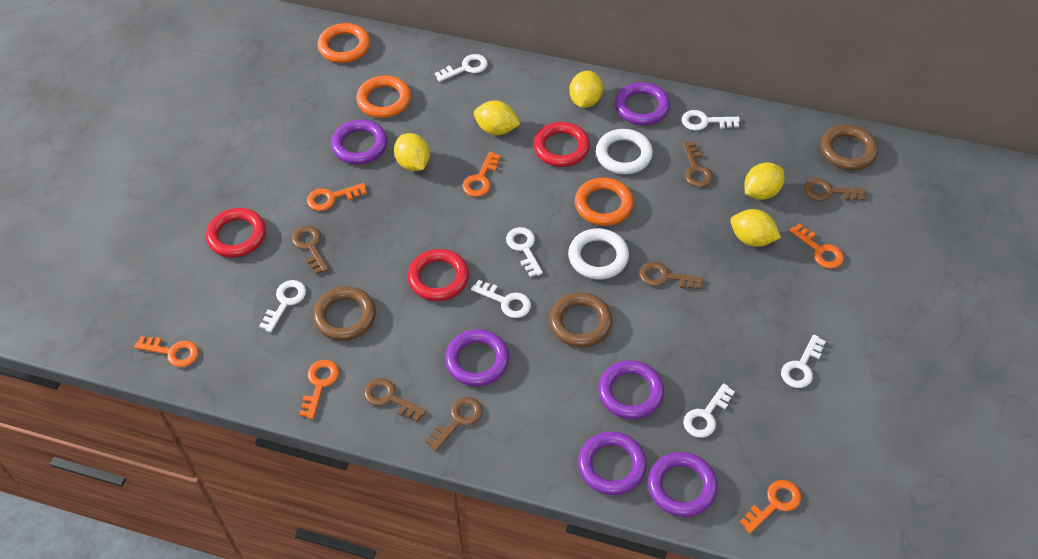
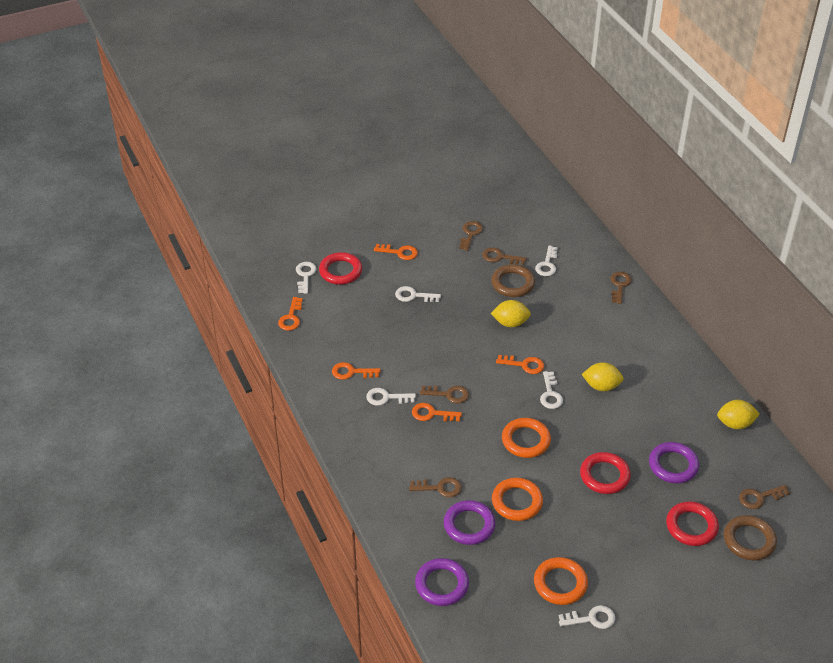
brown ring: 3 -> 2
orange key: 6 -> 5
purple ring: 6 -> 3
white key: 7 -> 6
white ring: 2 -> 0
yellow lemon: 5 -> 3

